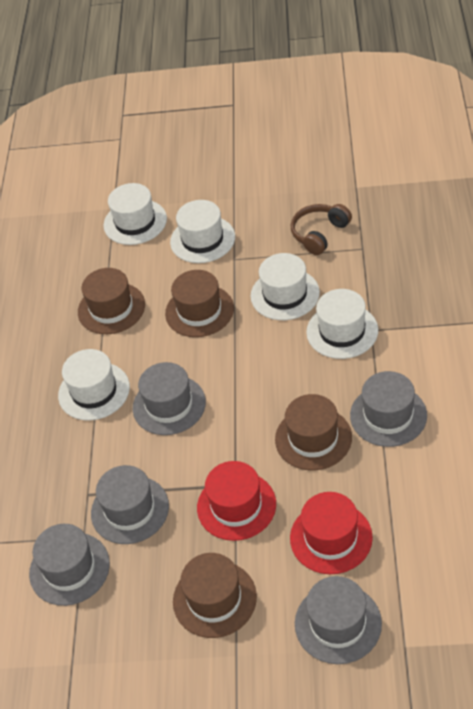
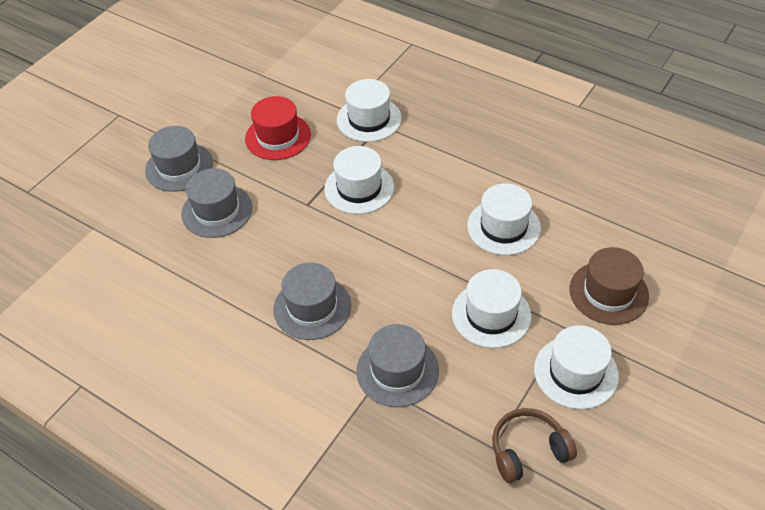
brown hat: 4 -> 1
grey hat: 5 -> 4
red hat: 2 -> 1

